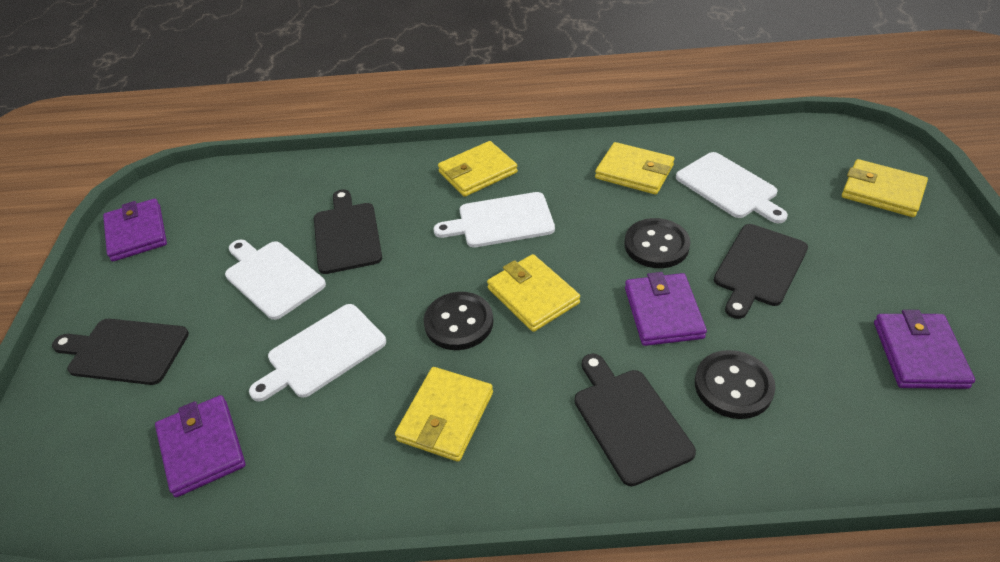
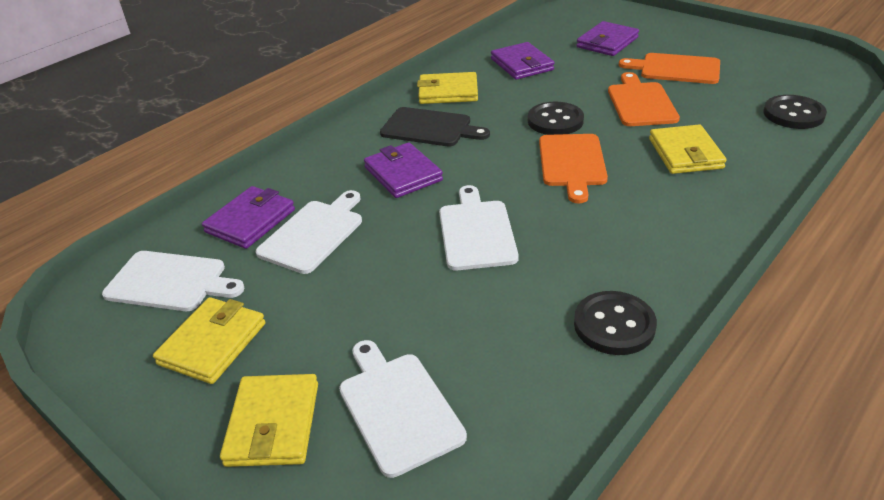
black cutting board: 4 -> 1
orange cutting board: 0 -> 3
yellow wallet: 5 -> 4

